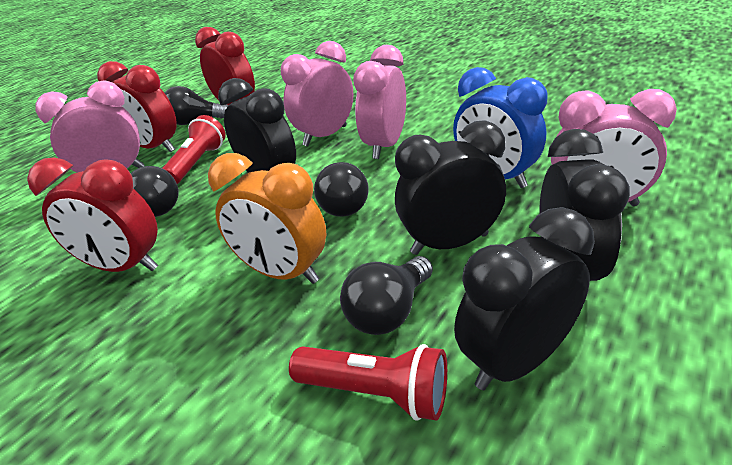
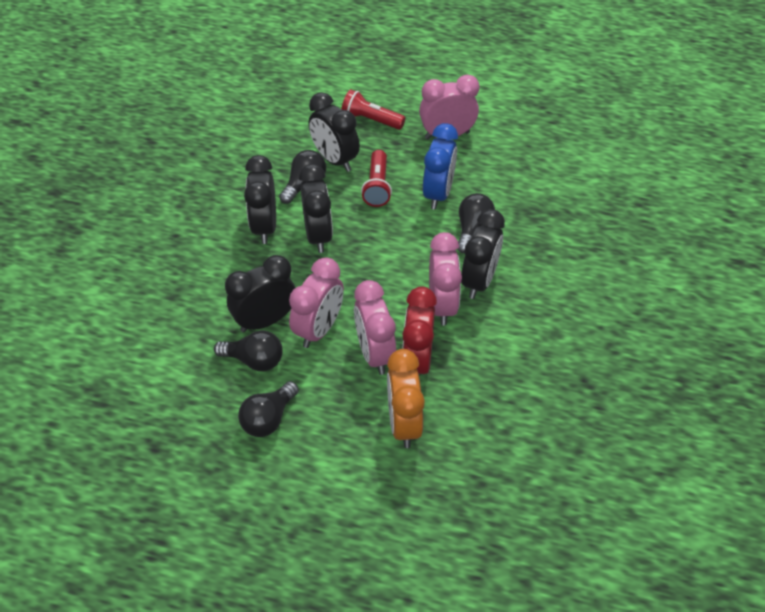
black clock: 4 -> 5
red clock: 3 -> 1

